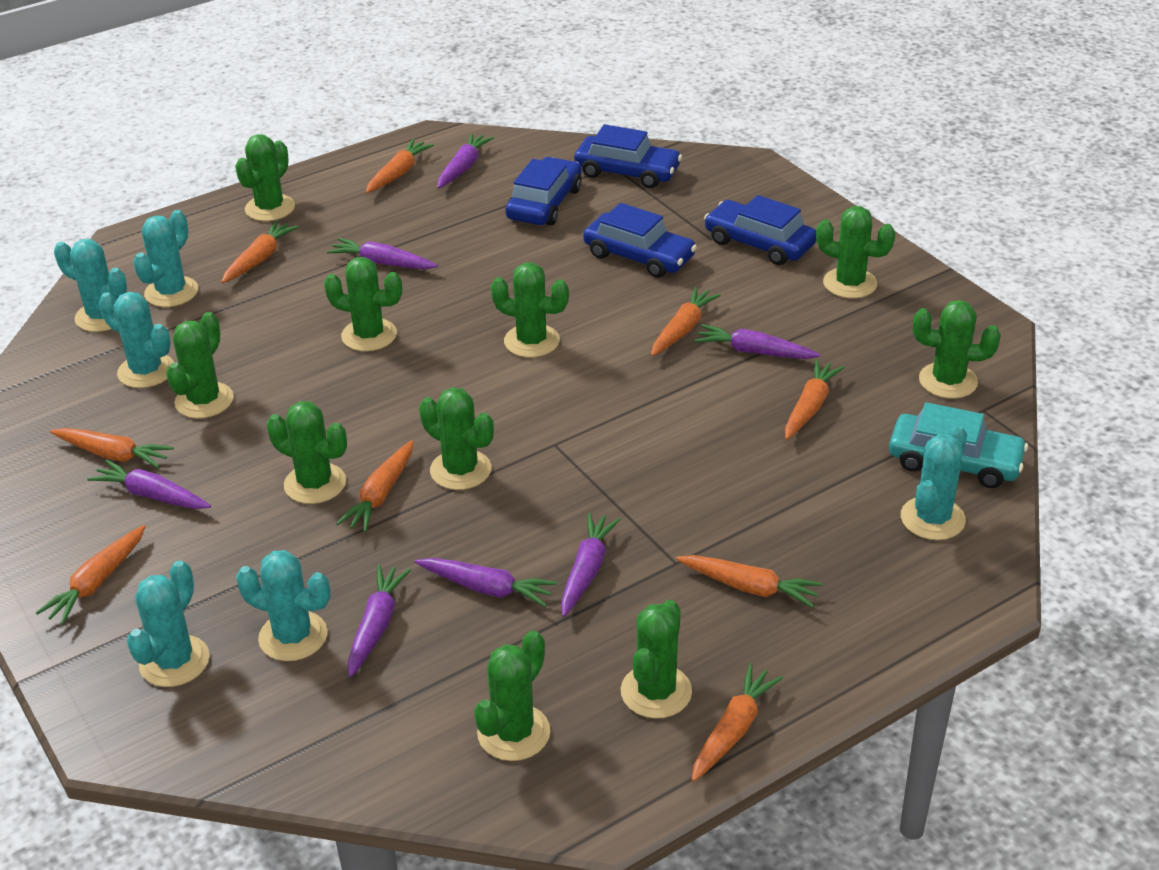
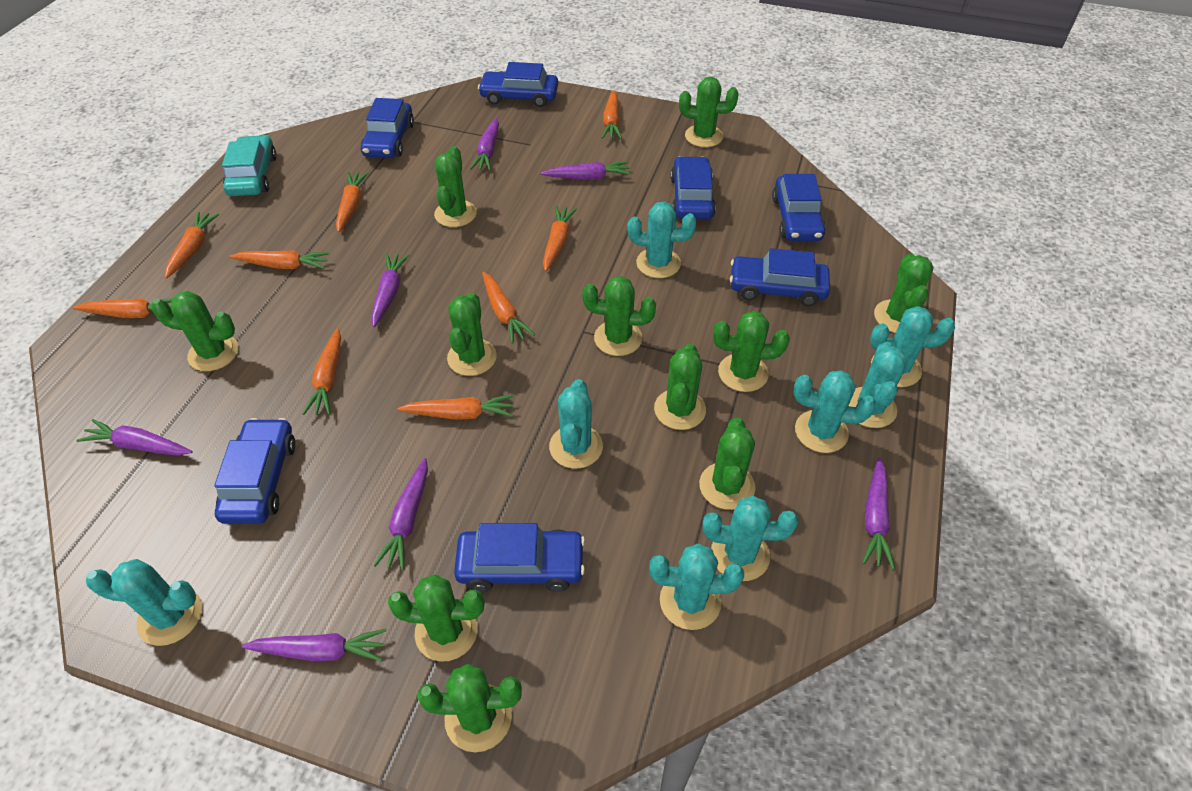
blue car: 4 -> 7
green cactus: 10 -> 11
turquoise cactus: 6 -> 8

